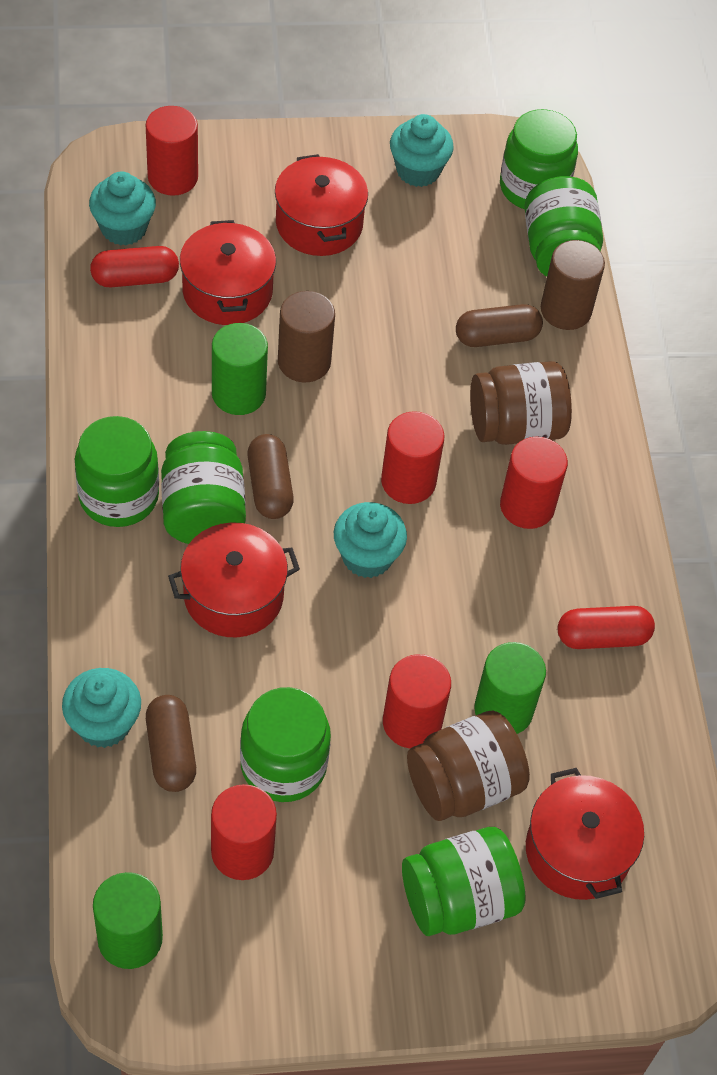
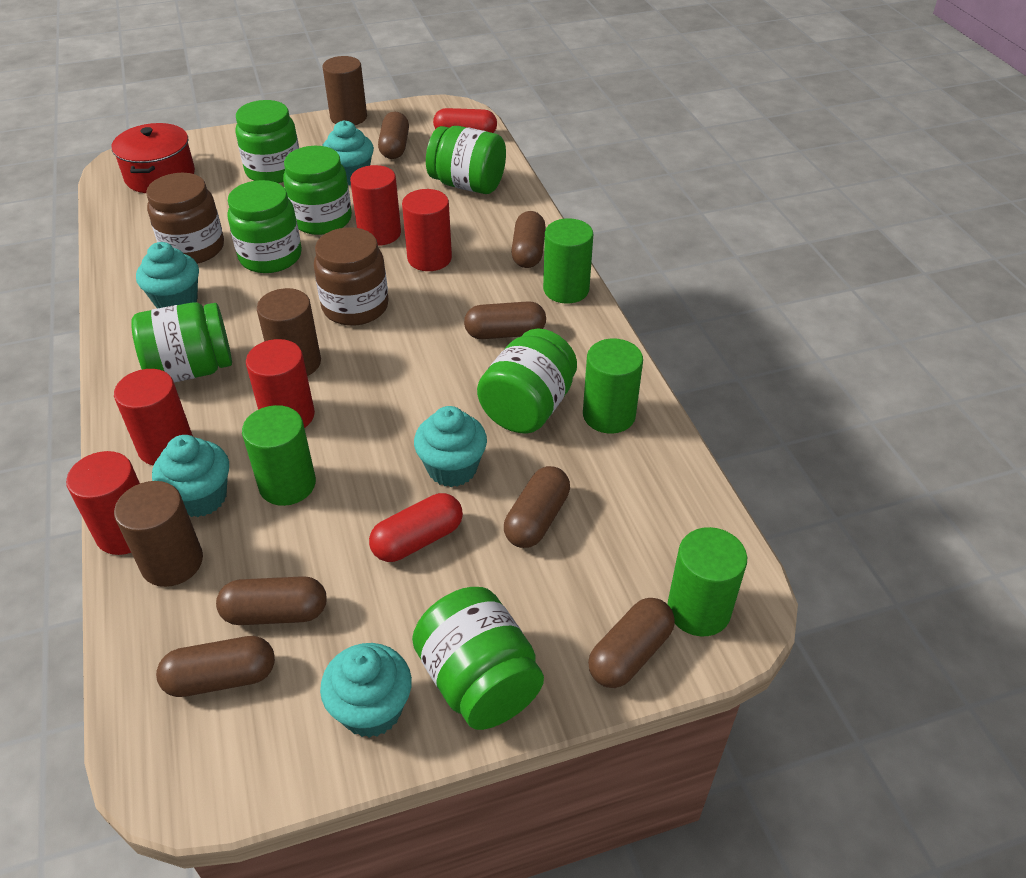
brown capsule: 3 -> 7
brown cylinder: 2 -> 3
green cylinder: 3 -> 4
green jar: 6 -> 7
red pot: 4 -> 1
turquoise cupcake: 4 -> 5

